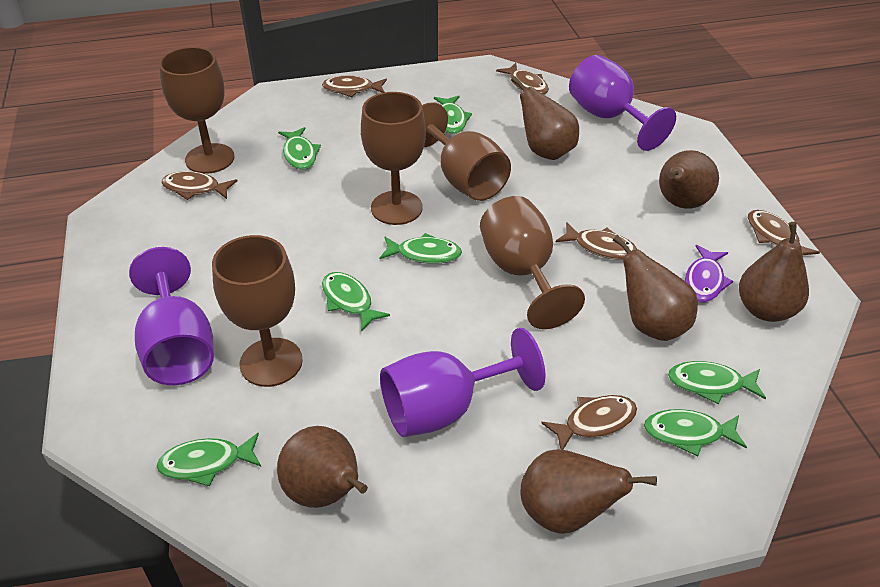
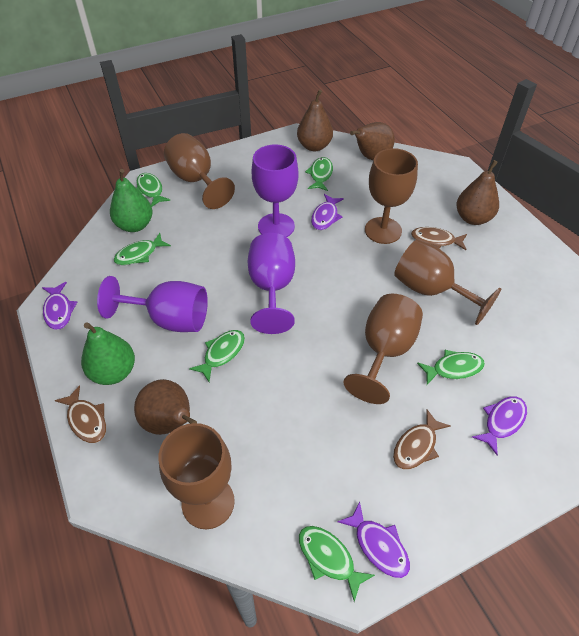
brown fish: 6 -> 3
brown pear: 6 -> 4
green fish: 7 -> 6
green pear: 0 -> 2
purple fish: 1 -> 4

